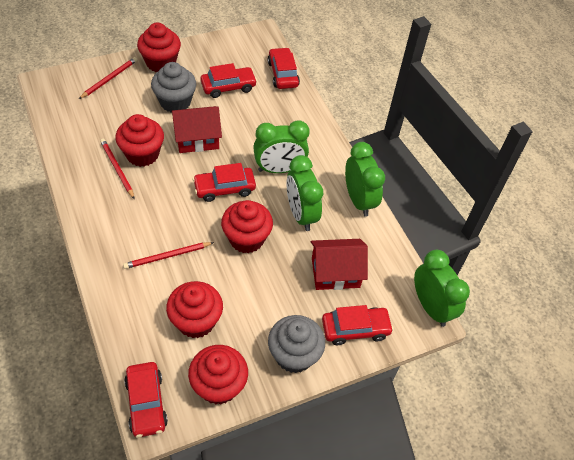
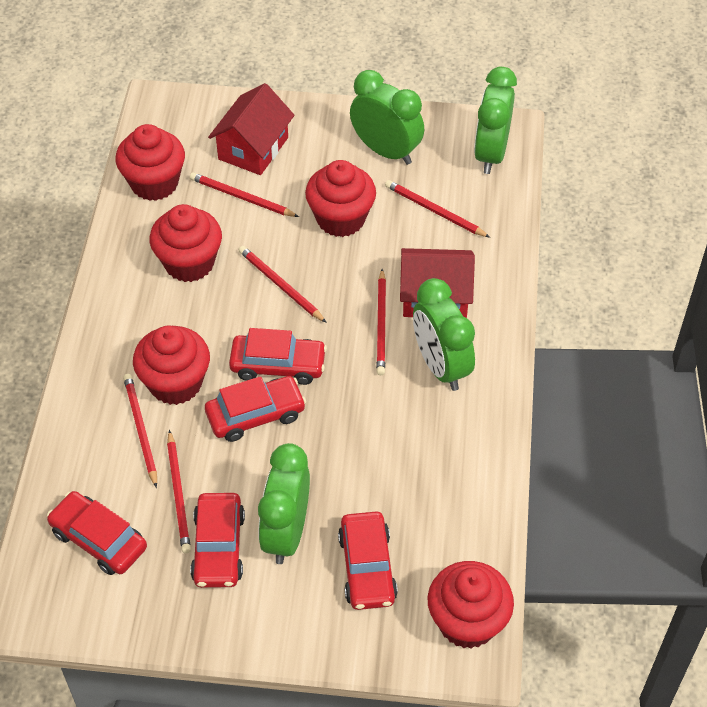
grey cupcake: 2 -> 0
red pencil: 3 -> 6

